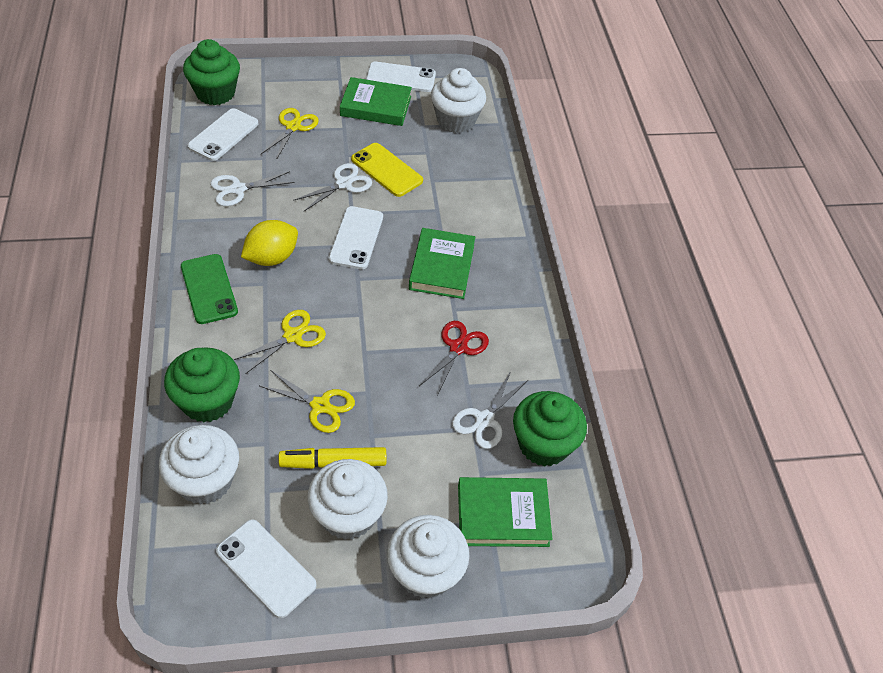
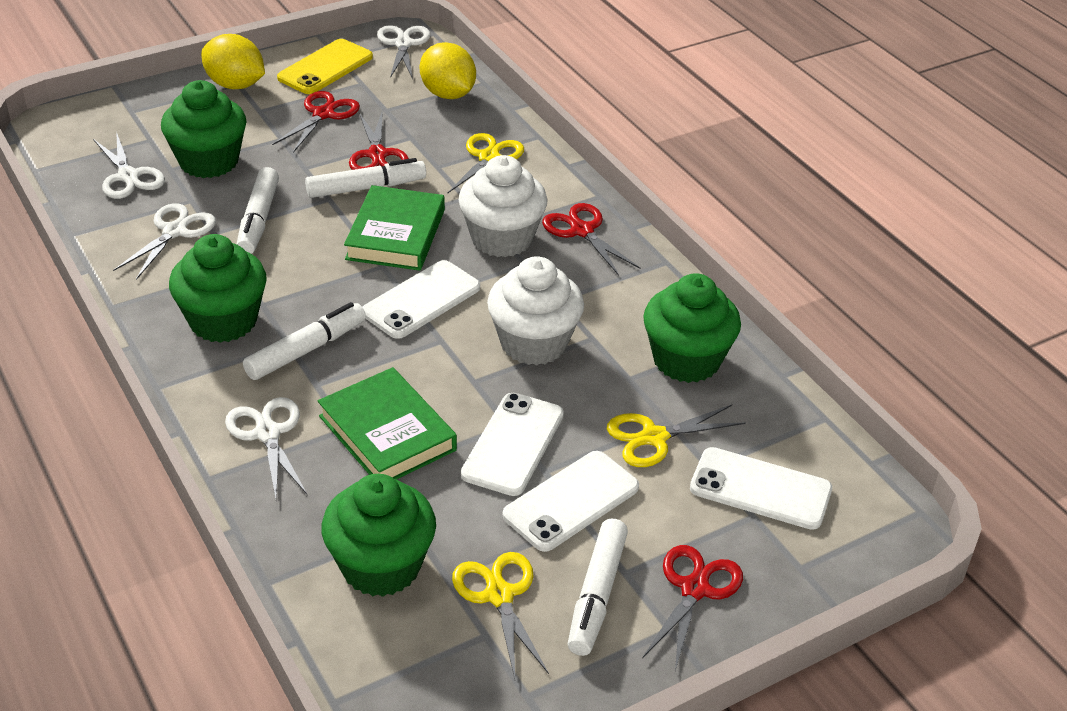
green book: 3 -> 2
green cupcake: 3 -> 4
green phone: 1 -> 0
red scissors: 1 -> 4
white cupcake: 4 -> 2
white marker: 0 -> 4
white scissors: 3 -> 4
yellow lemon: 1 -> 2
yellow marker: 1 -> 0

